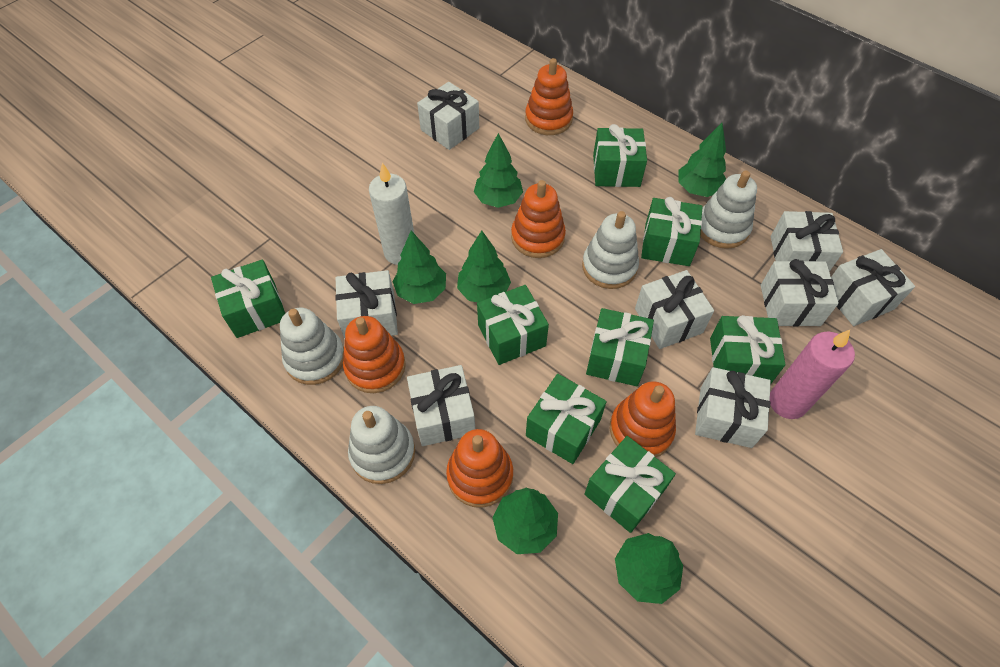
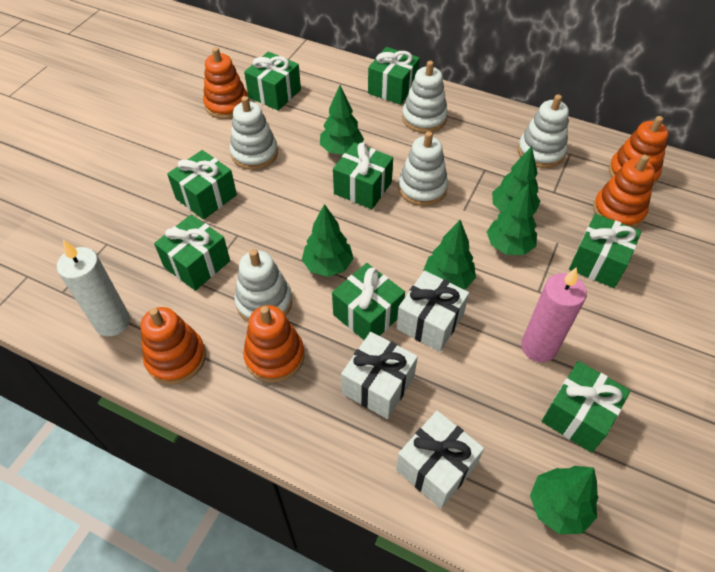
white gift: 8 -> 3
white stacking toy: 4 -> 5

